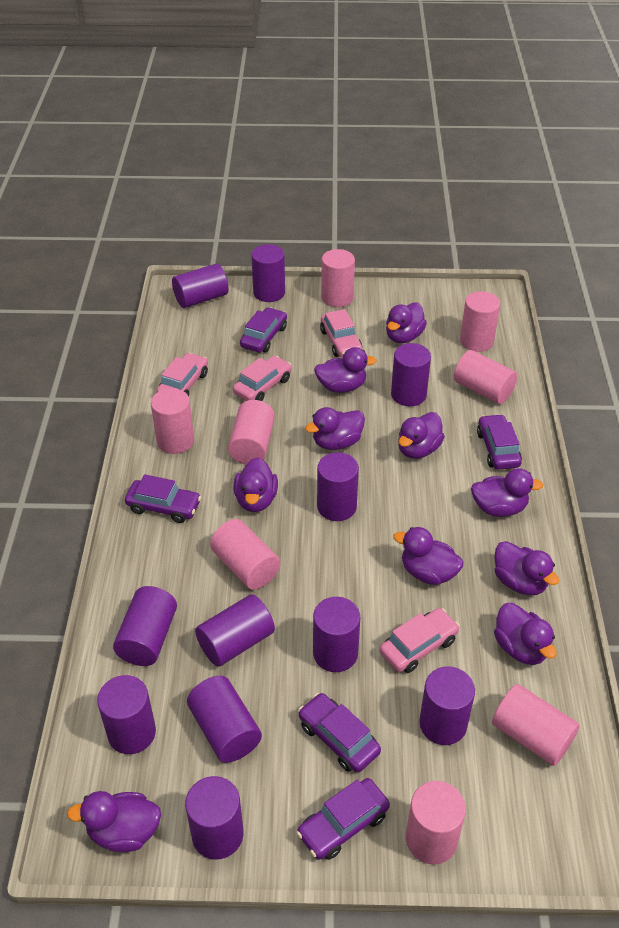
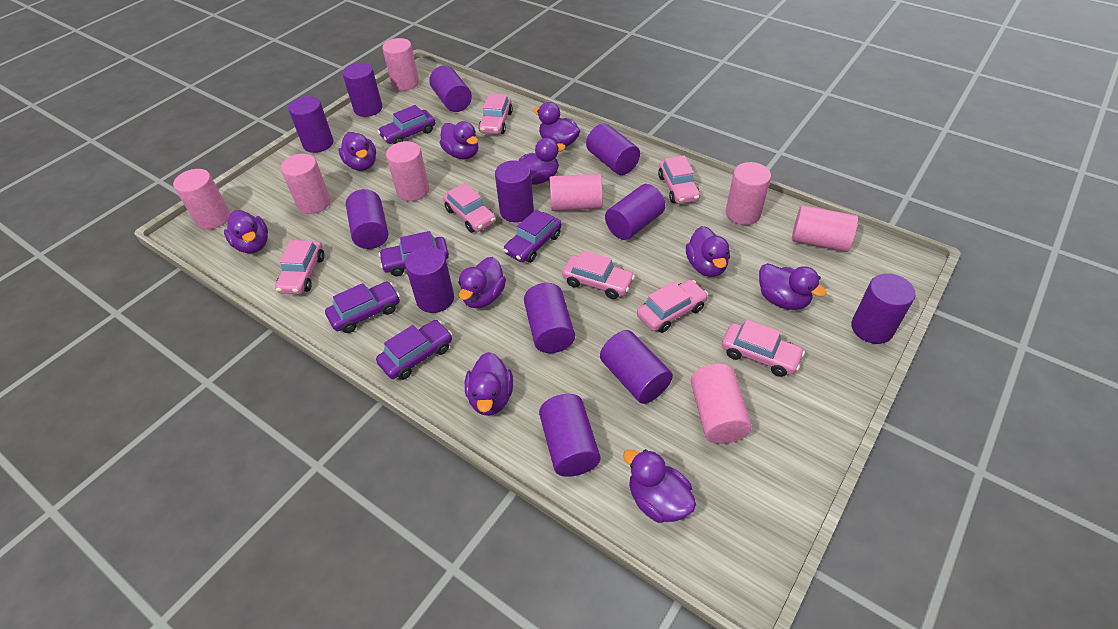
pink car: 4 -> 7
purple cylinder: 11 -> 12

